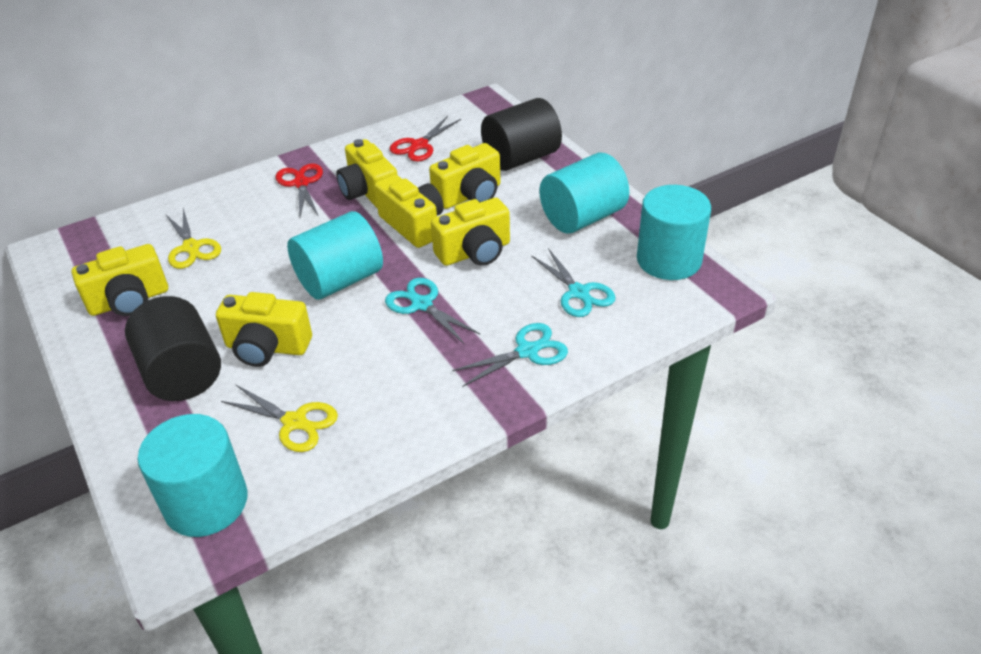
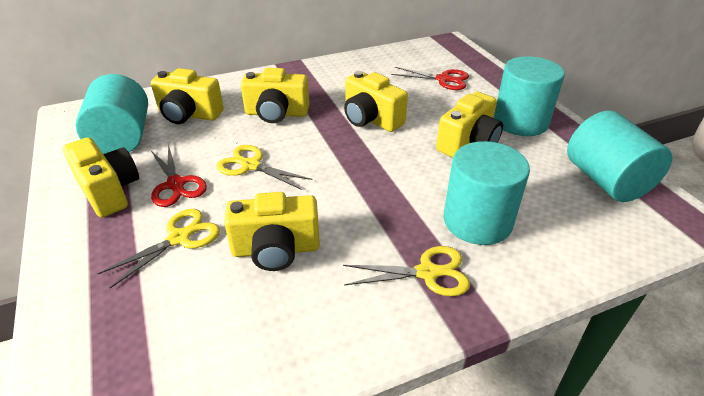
black cylinder: 2 -> 0
turquoise scissors: 3 -> 0
yellow scissors: 2 -> 3

